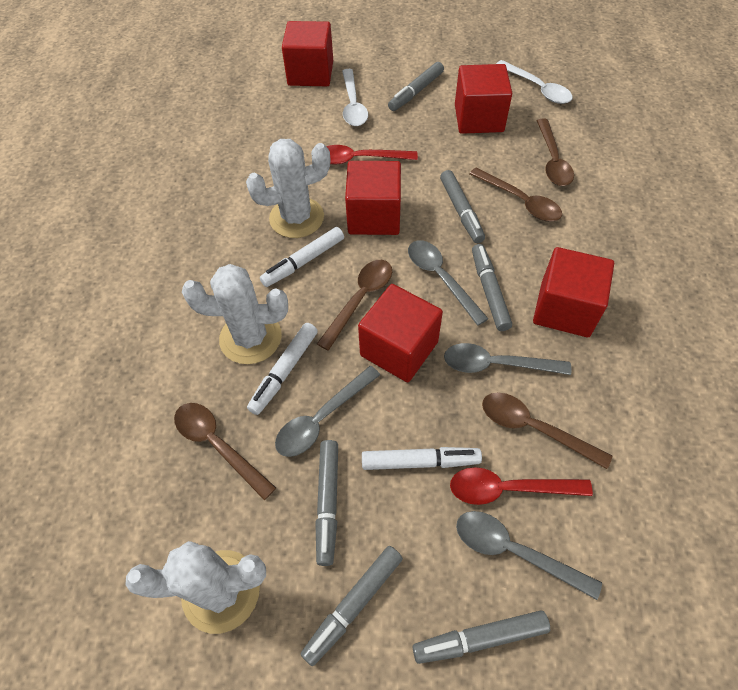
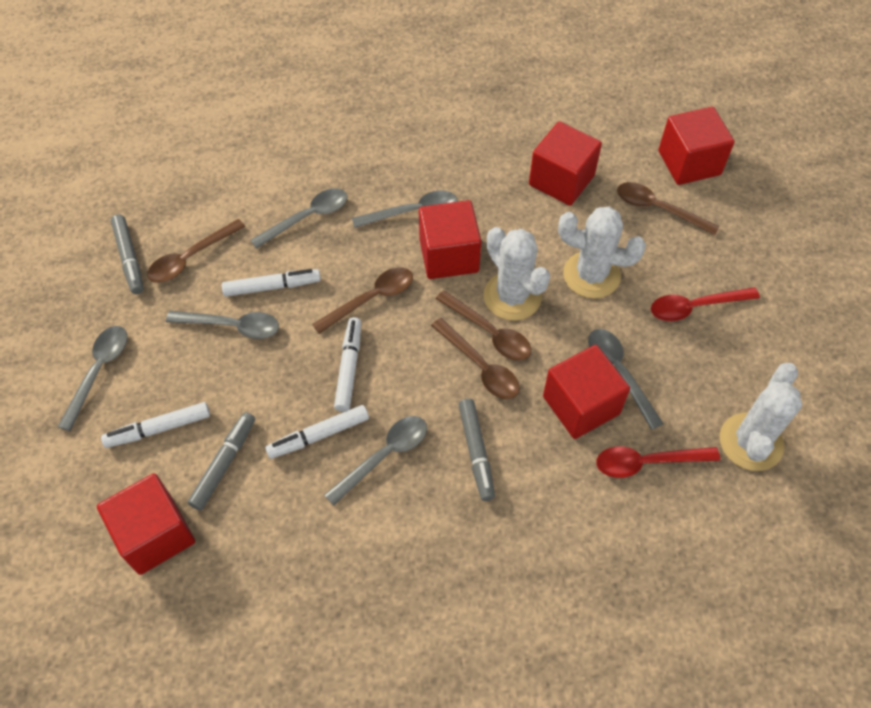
grey marker: 6 -> 3
grey spoon: 4 -> 6
white marker: 3 -> 4
white spoon: 2 -> 0

